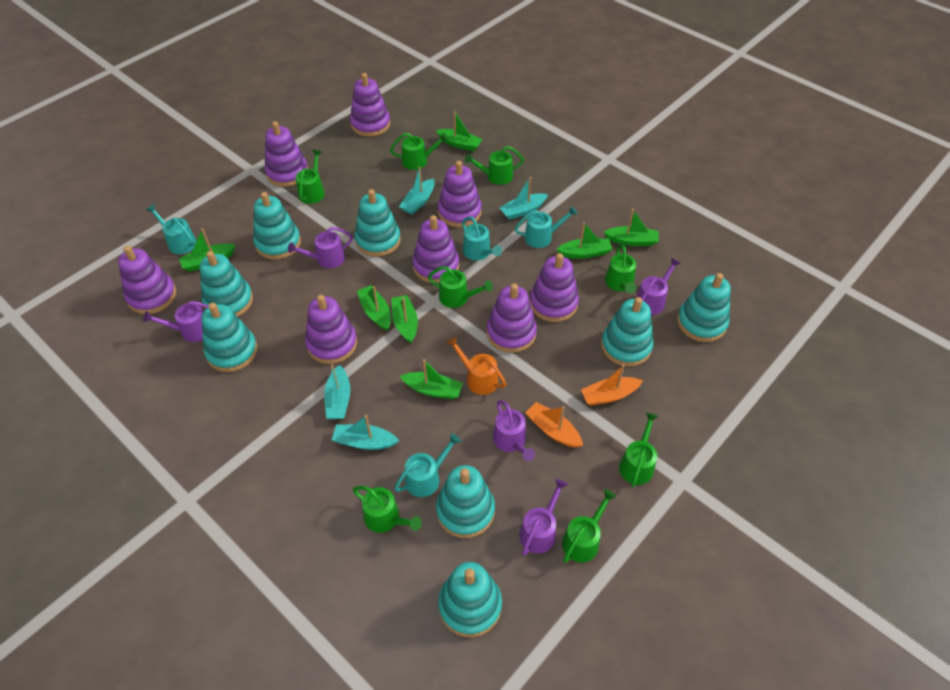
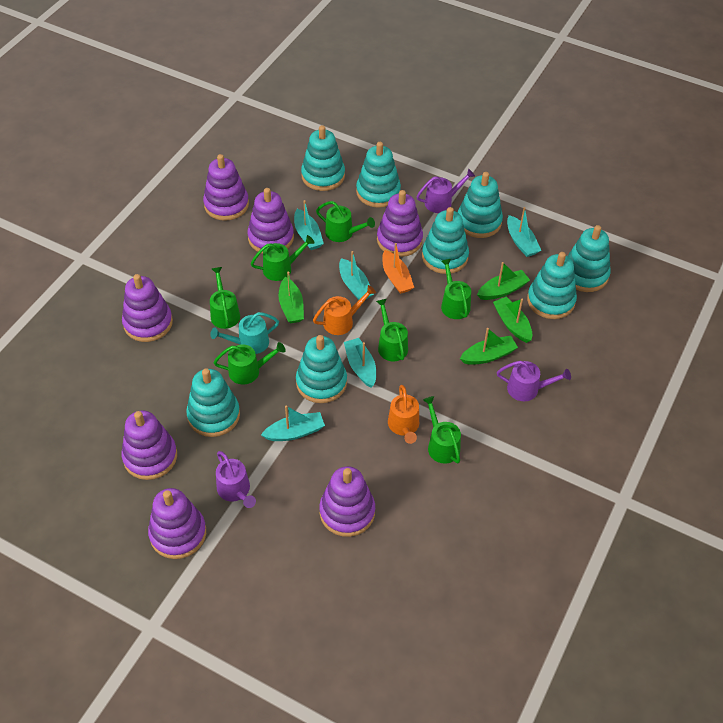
green boat: 7 -> 4
green watering can: 8 -> 7
orange boat: 2 -> 1
orange watering can: 1 -> 2
purple stacking toy: 8 -> 7
purple watering can: 5 -> 3
turquoise boat: 4 -> 5
turquoise watering can: 4 -> 1

